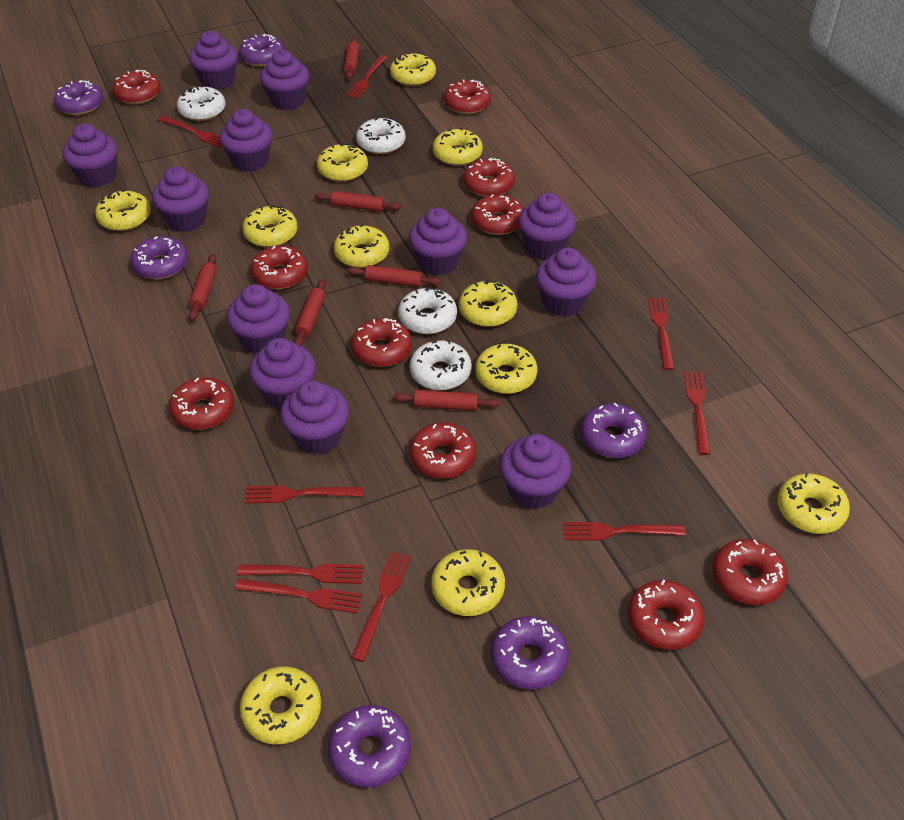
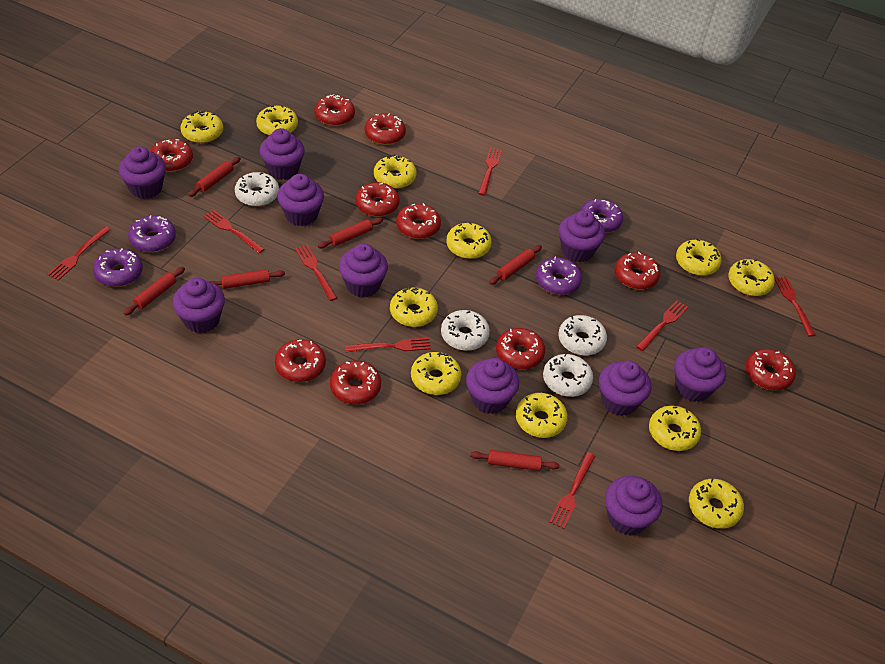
purple cupcake: 12 -> 10
purple donut: 6 -> 4
red fork: 9 -> 8

